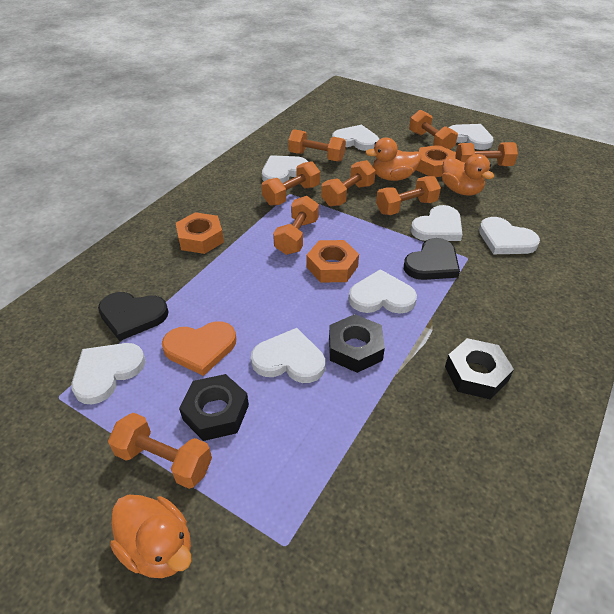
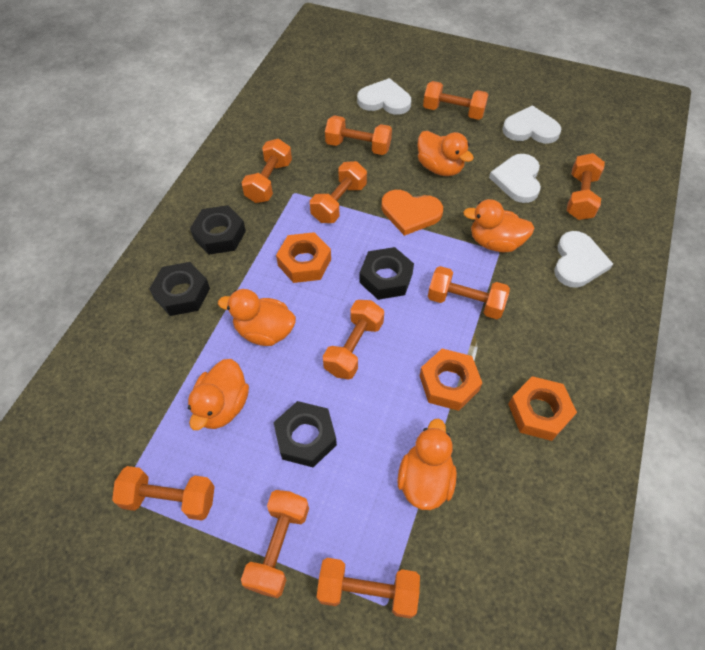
black heart: 2 -> 0
black nut: 3 -> 4
orange duck: 3 -> 5
orange dumbbell: 8 -> 10
white heart: 8 -> 4

